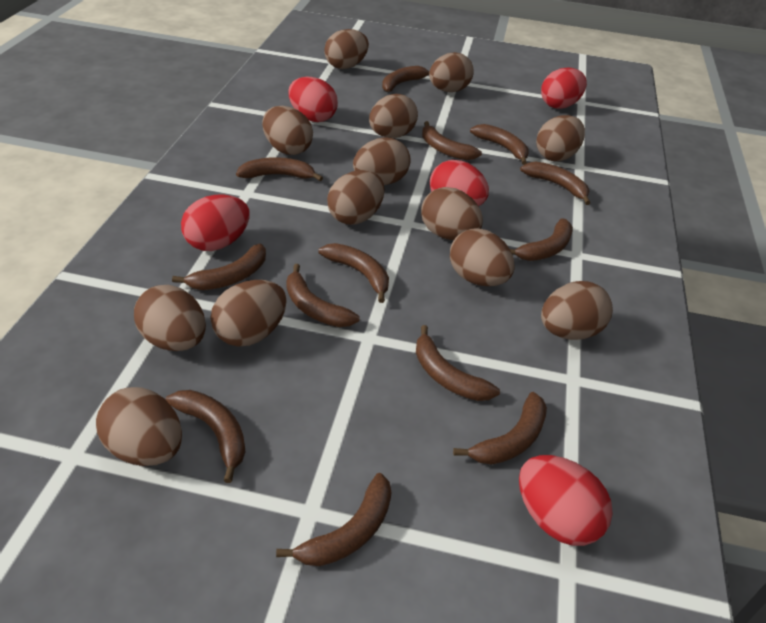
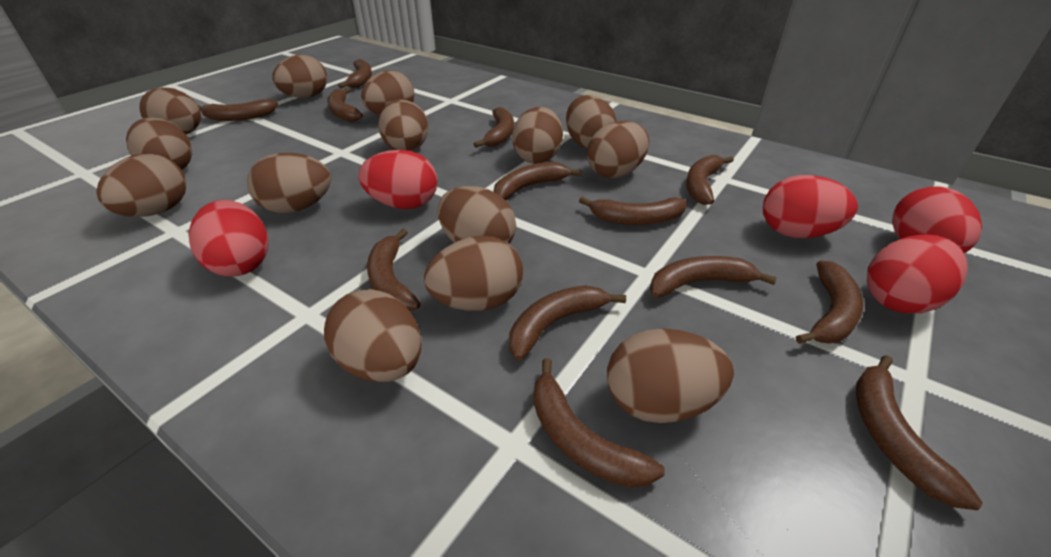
brown egg: 13 -> 14

